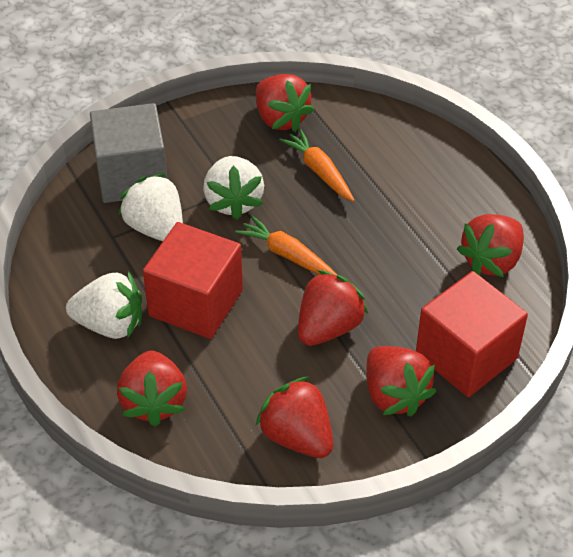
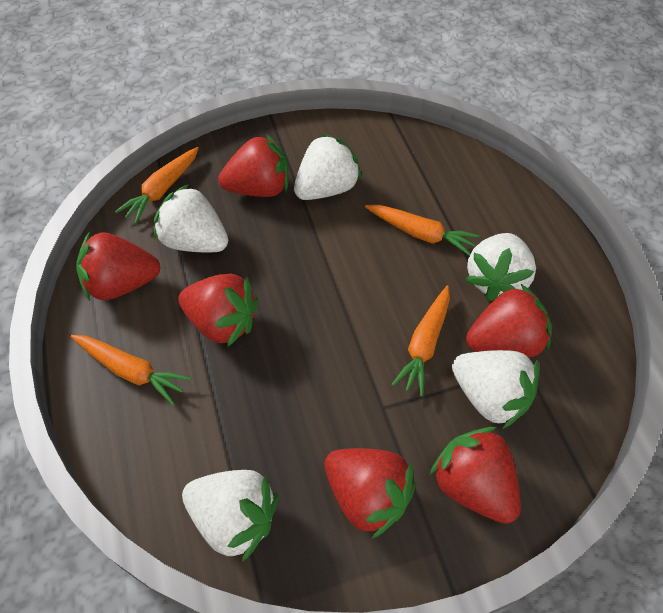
grey cube: 1 -> 0
orange carrot: 2 -> 4
red cube: 2 -> 0
white strawberry: 3 -> 5

